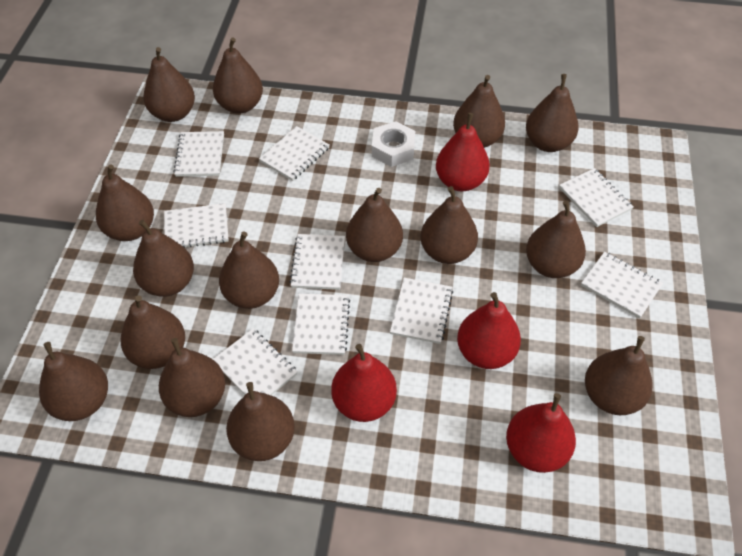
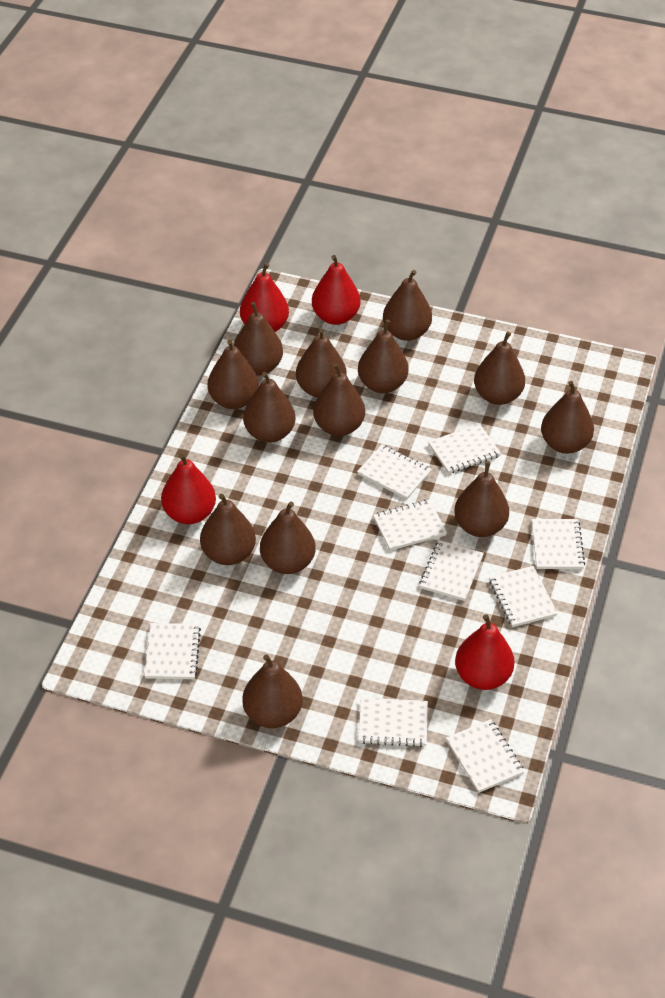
brown pear: 15 -> 13
white nut: 1 -> 0

